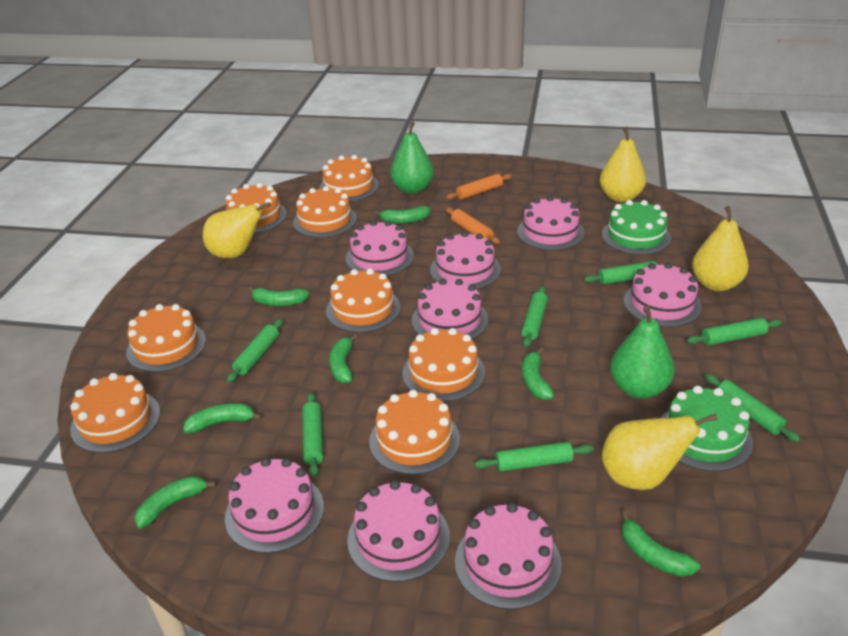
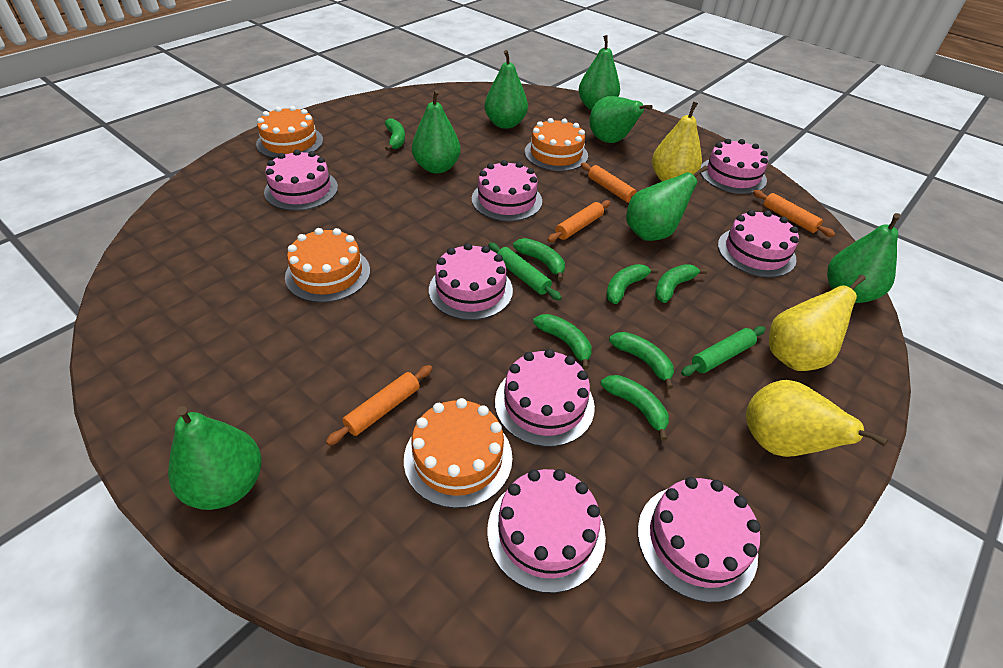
green cake: 2 -> 0
green pear: 2 -> 7
green rolling pin: 7 -> 2
orange cake: 8 -> 4
orange rolling pin: 2 -> 4
yellow pear: 4 -> 3

